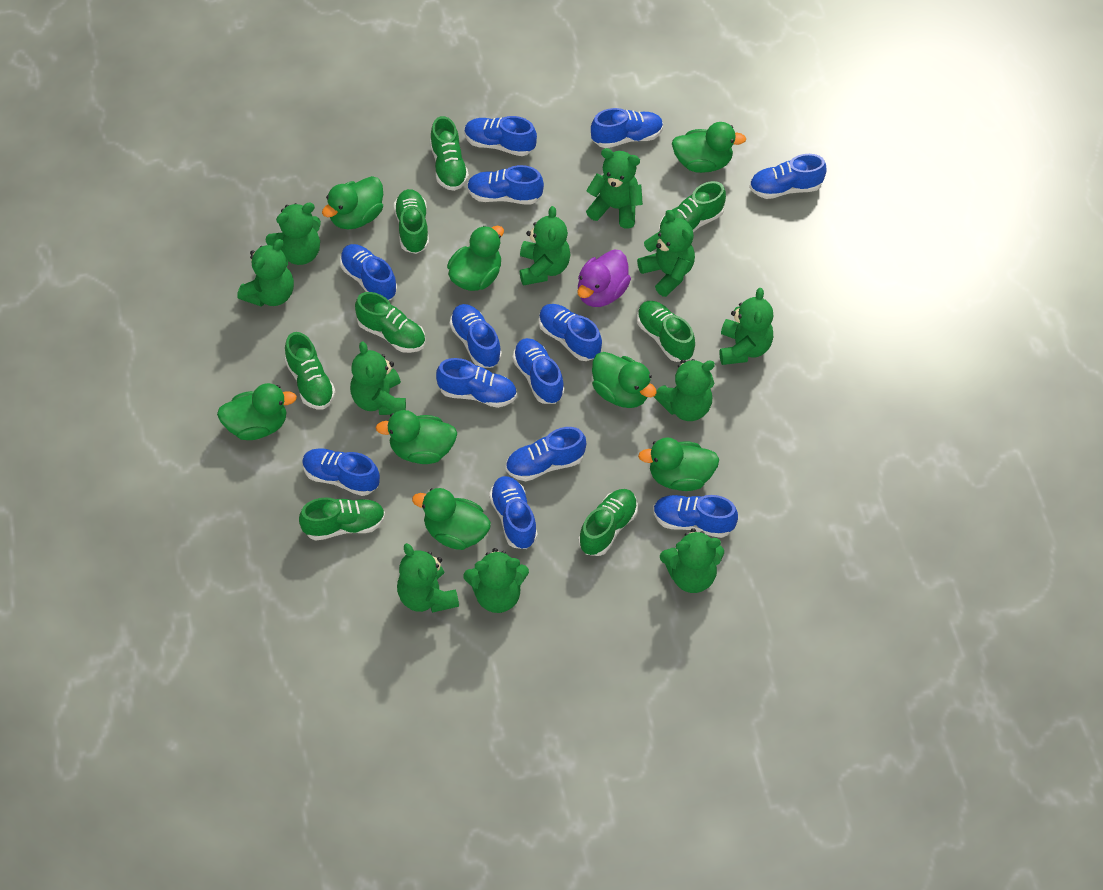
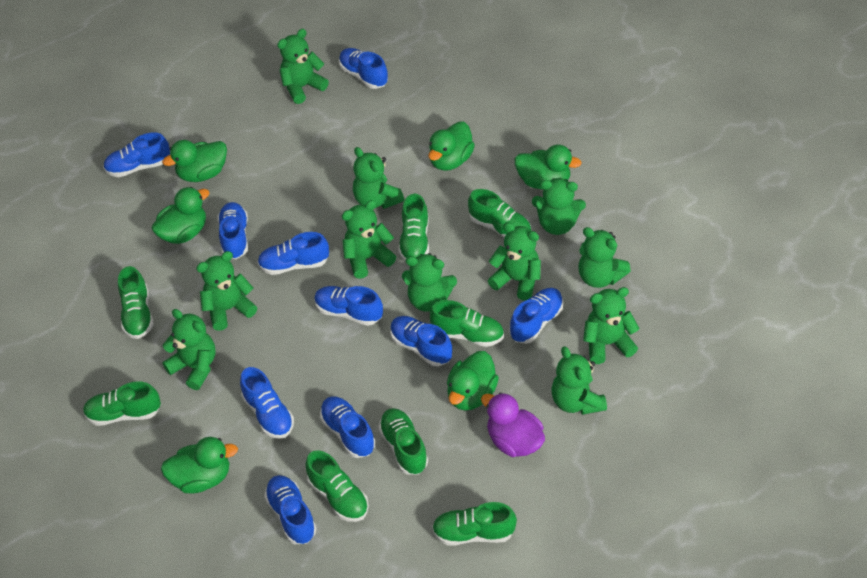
blue shoe: 13 -> 10
green duck: 8 -> 6

